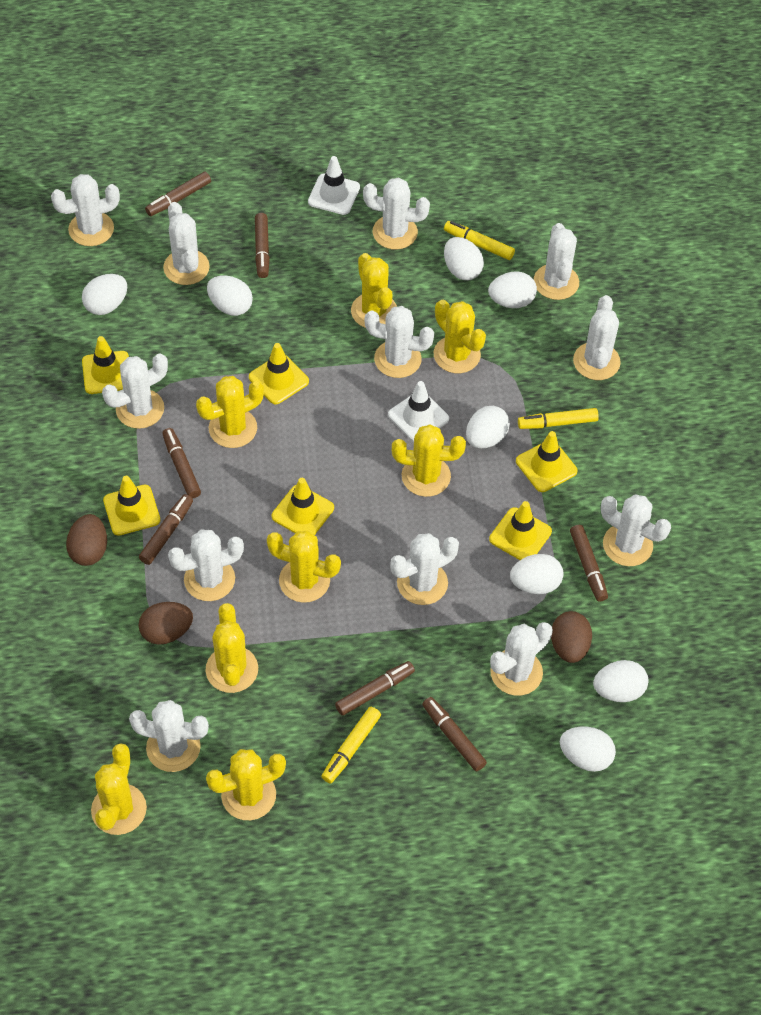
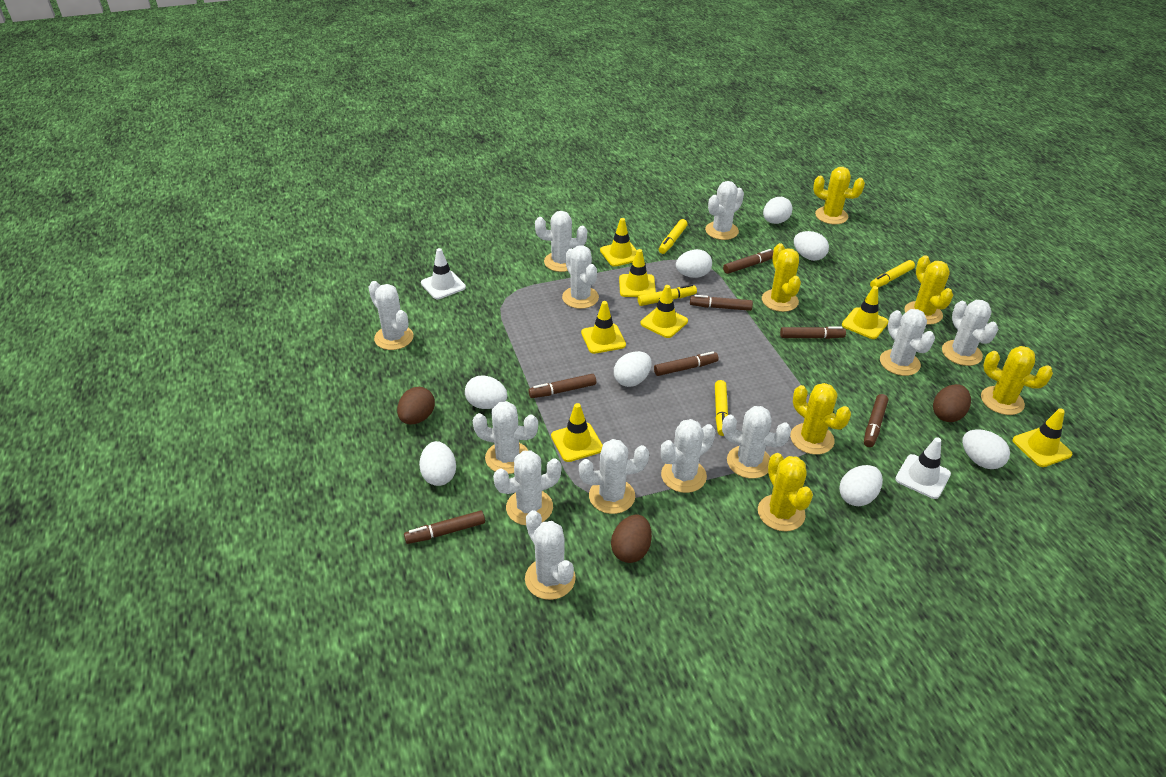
yellow cactus: 8 -> 6
yellow marker: 3 -> 4
yellow traffic cone: 6 -> 7

